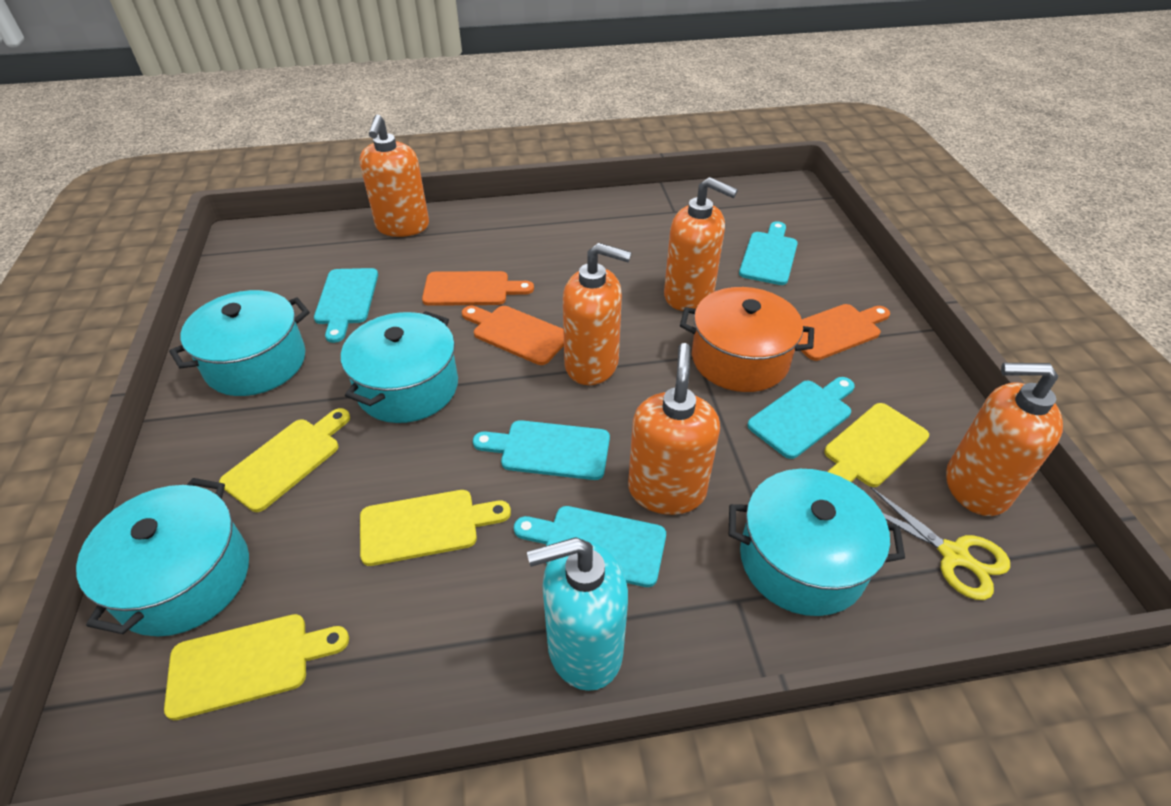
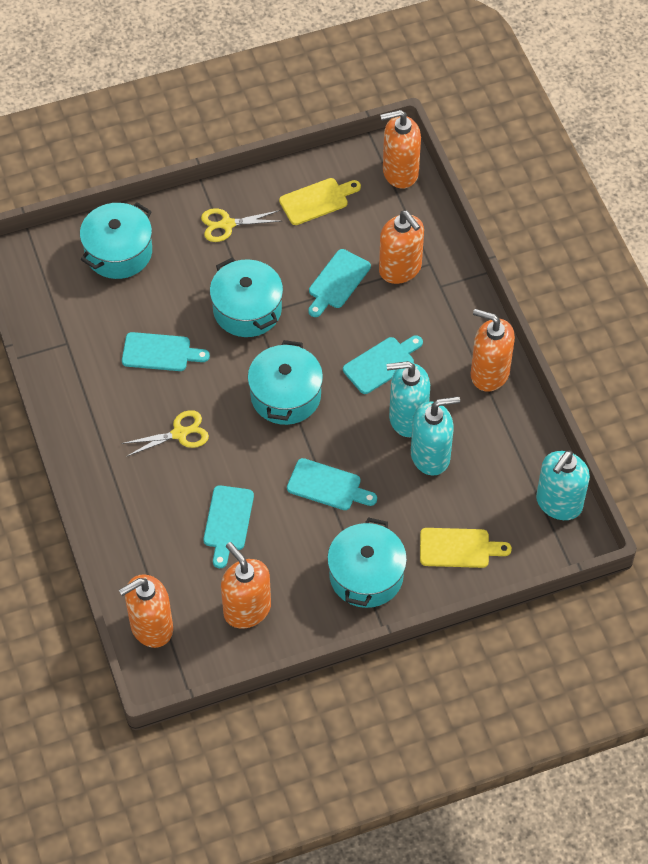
orange cutting board: 3 -> 0
orange pot: 1 -> 0
turquoise soap dispenser: 1 -> 3
yellow cutting board: 4 -> 2
yellow scissors: 1 -> 2

